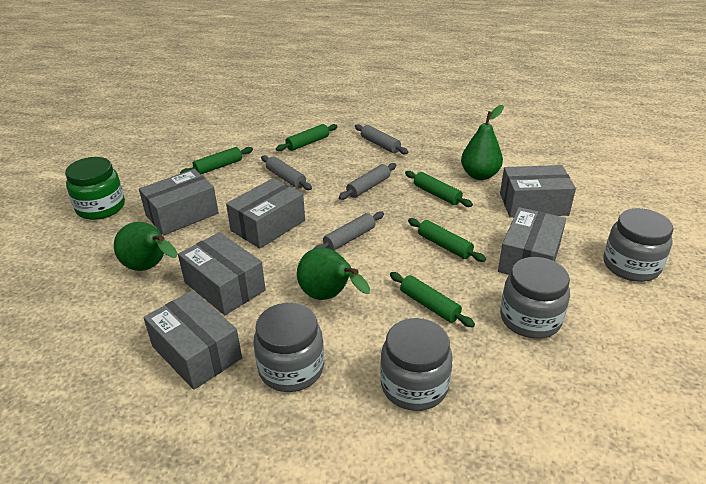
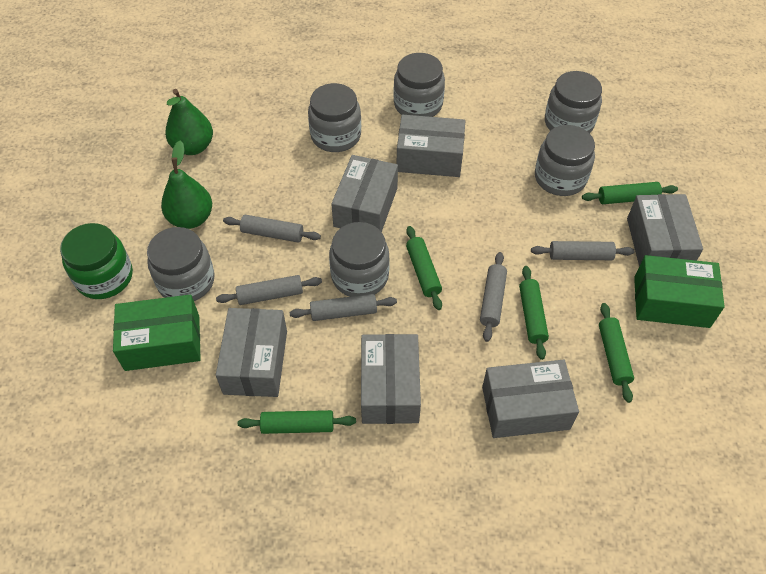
green box: 0 -> 2
green pear: 3 -> 2
grey jar: 4 -> 6
grey rolling pin: 4 -> 5

